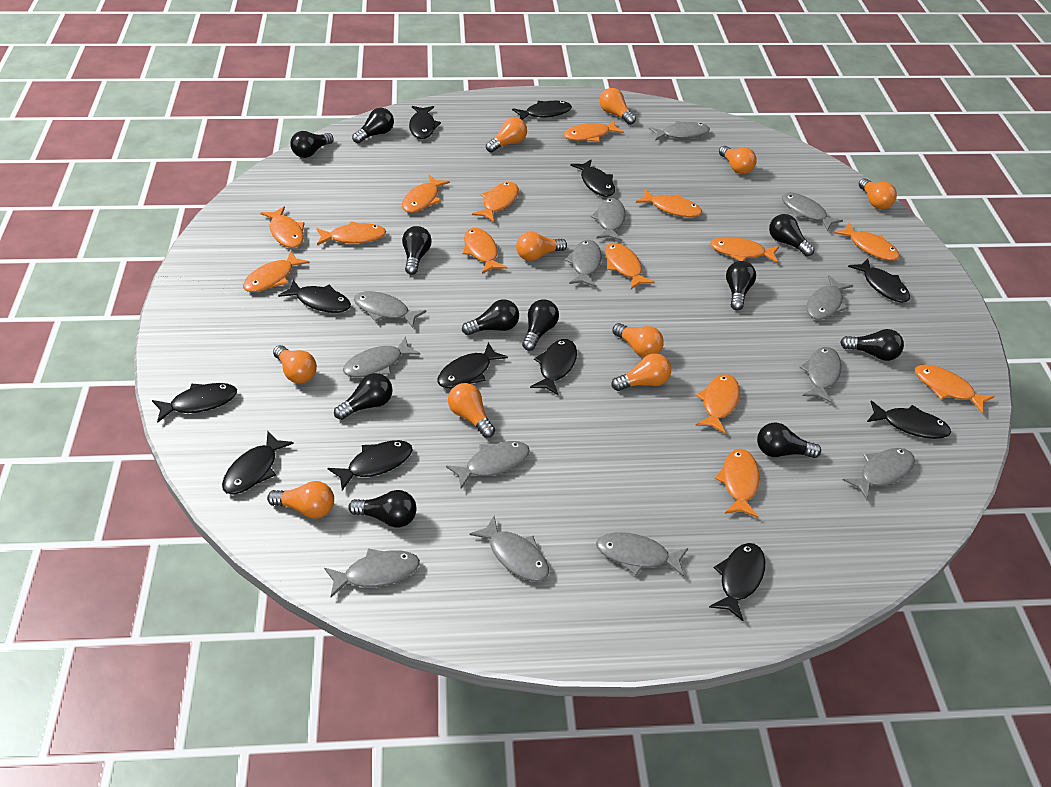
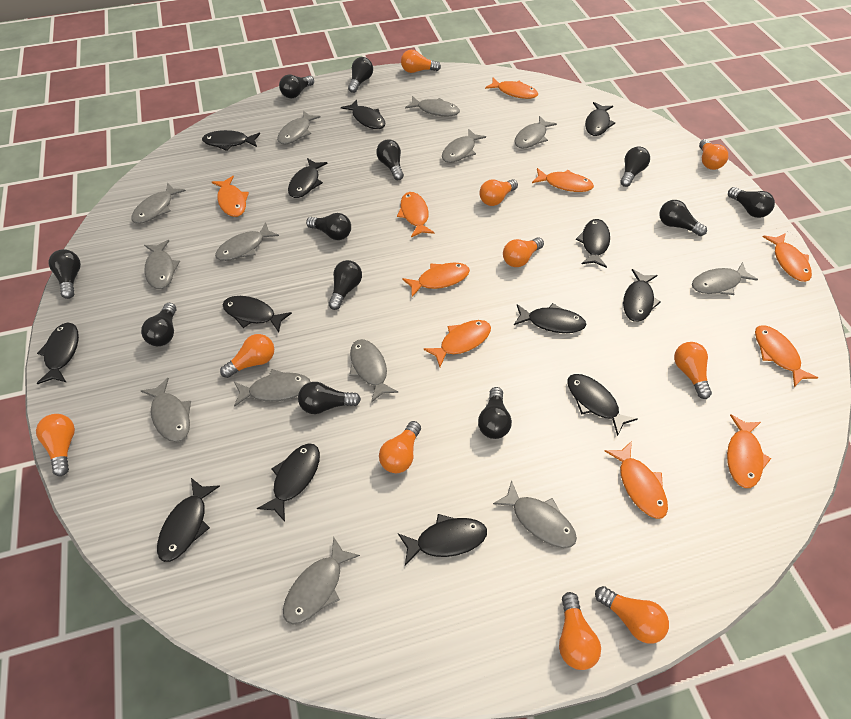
black fish: 12 -> 13
black light bulb: 11 -> 12
orange fish: 14 -> 10

